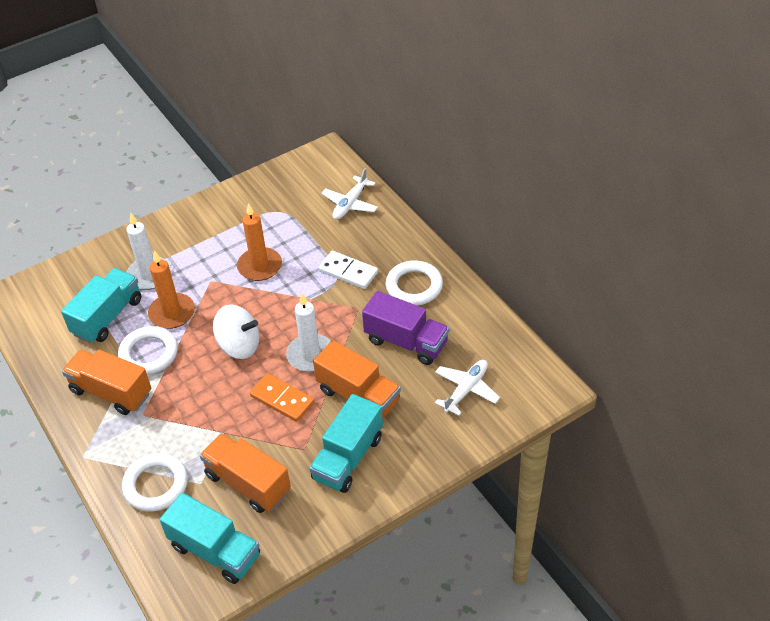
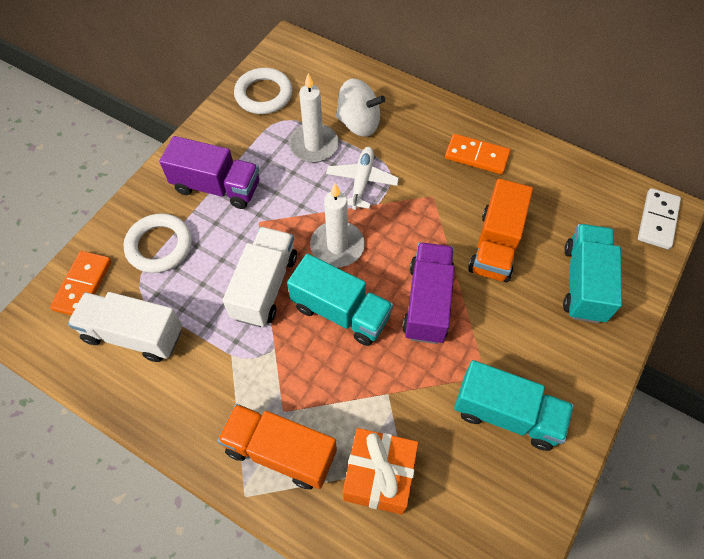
orange candle: 2 -> 0
orange domino: 1 -> 2
orange gift: 0 -> 1
orange truck: 3 -> 2
purple truck: 1 -> 2
white plane: 2 -> 1
white ring: 3 -> 2
white truck: 0 -> 2

